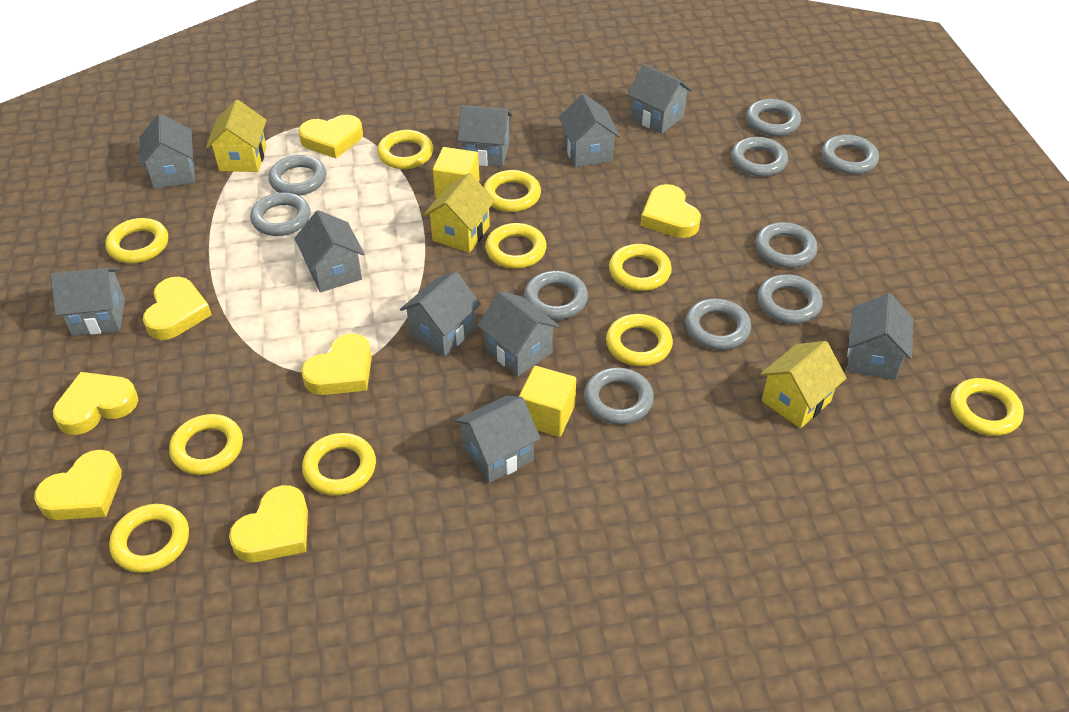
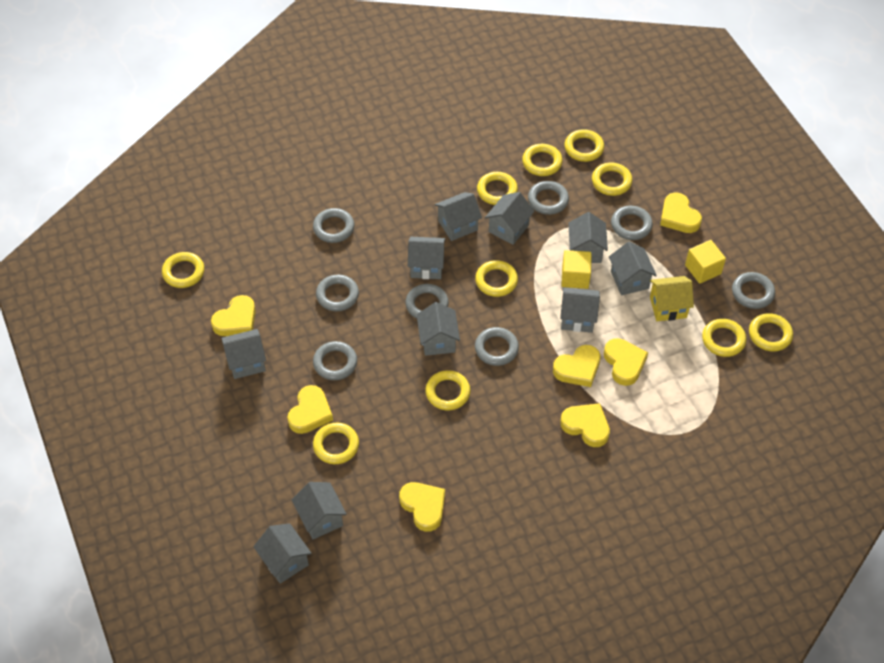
grey ring: 10 -> 8
yellow house: 3 -> 1

